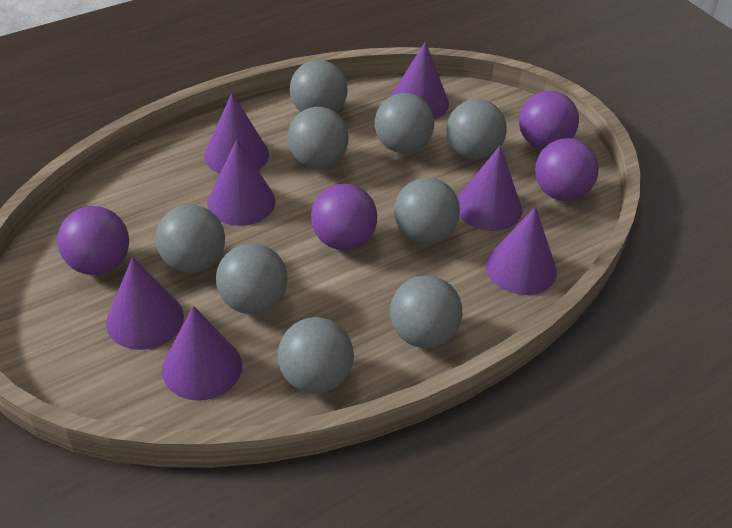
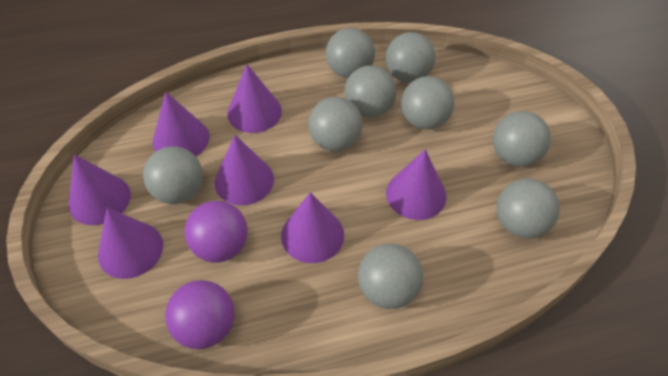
purple ball: 4 -> 2

